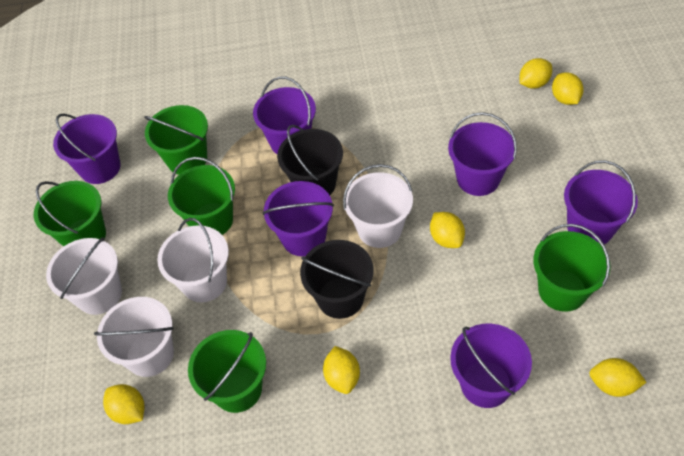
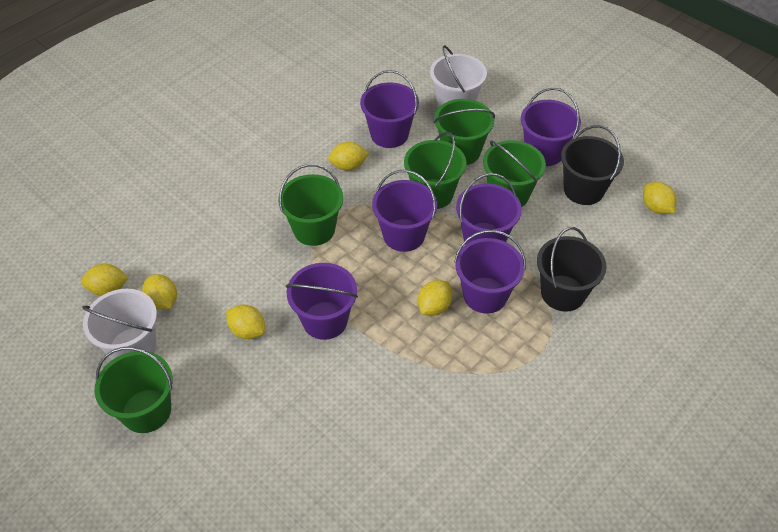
white bucket: 4 -> 2

